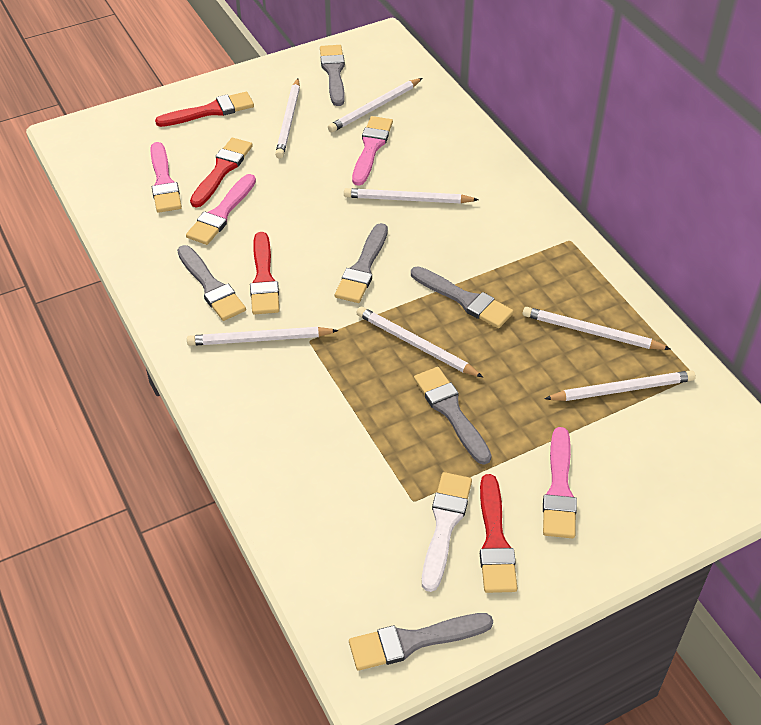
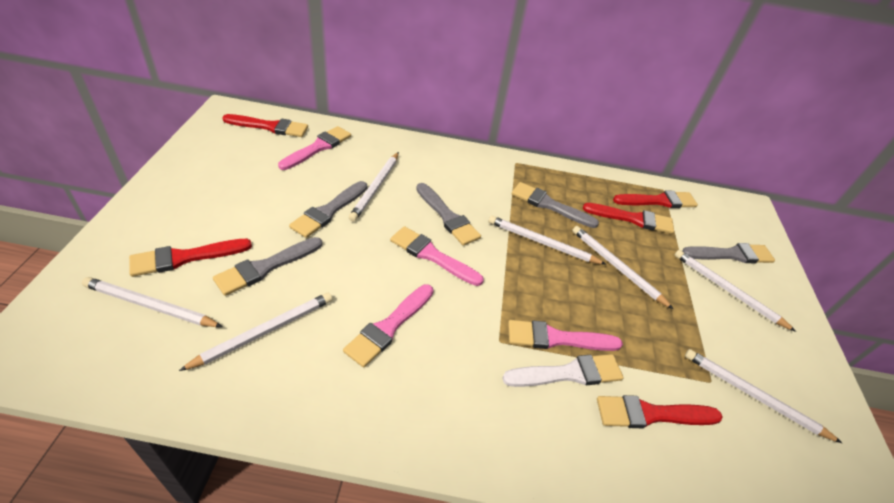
grey brush: 6 -> 5
red brush: 4 -> 5

